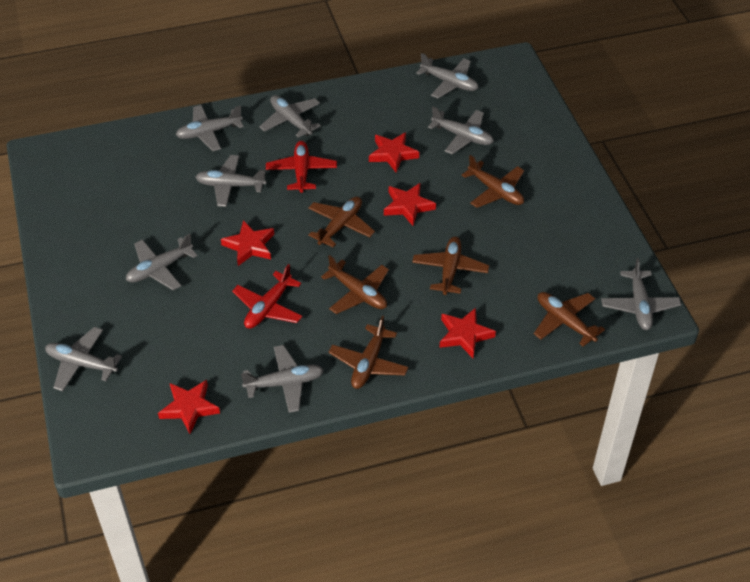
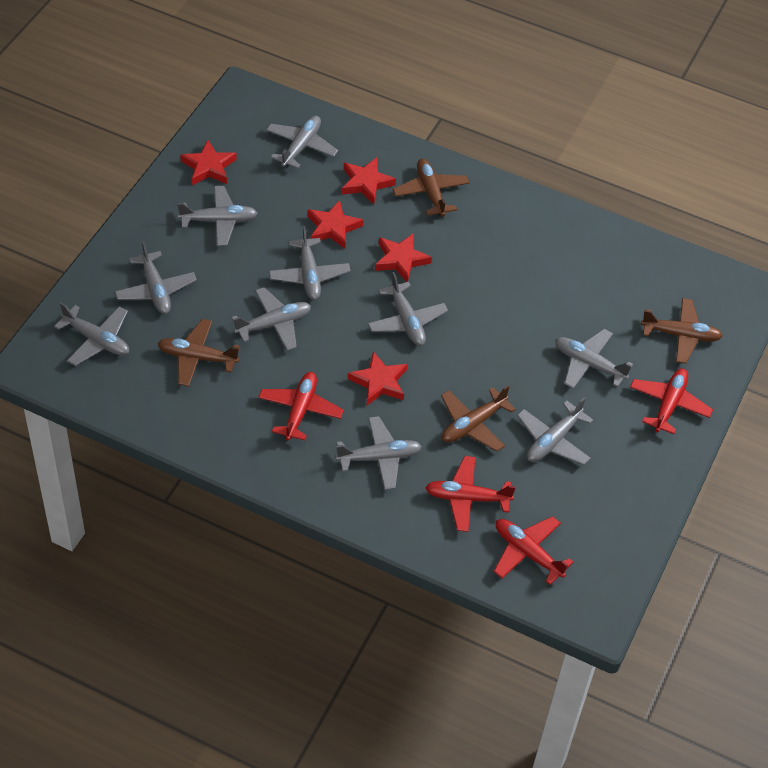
brown plane: 6 -> 4
grey plane: 9 -> 10
red plane: 2 -> 4

